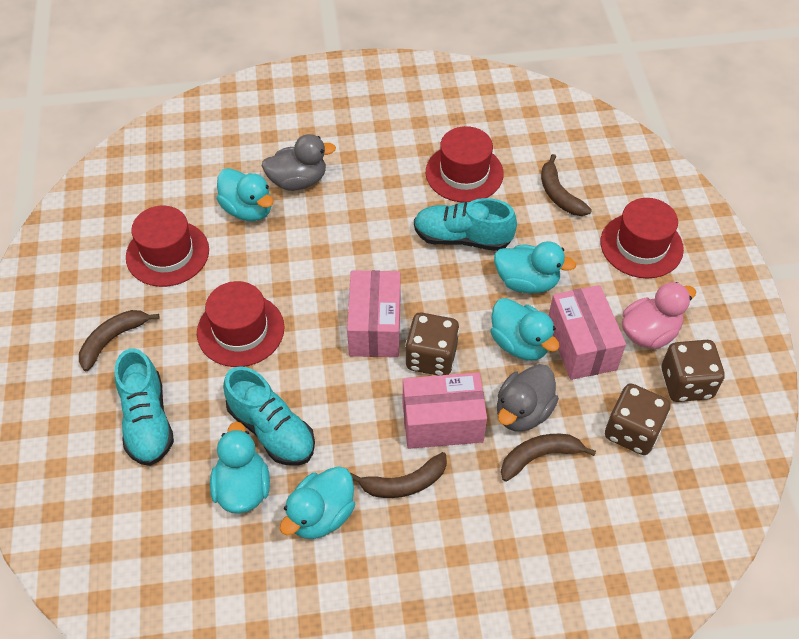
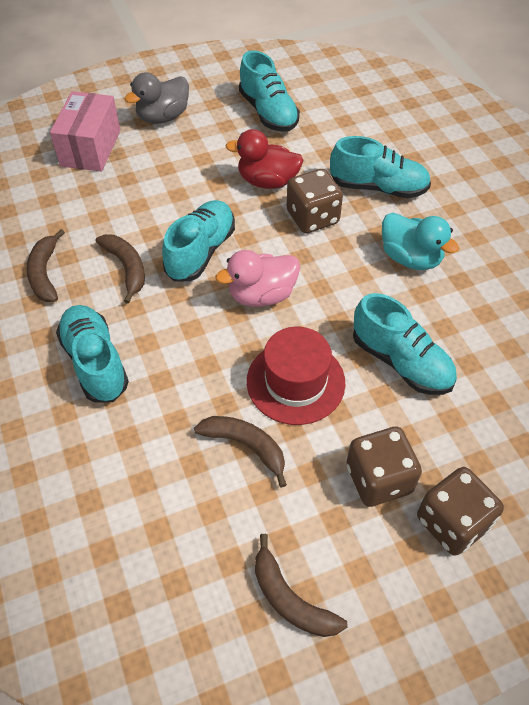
grey duck: 2 -> 1
pink box: 3 -> 1
red duck: 0 -> 1
red hat: 4 -> 1
turquoise duck: 5 -> 1
turquoise shoe: 3 -> 5

